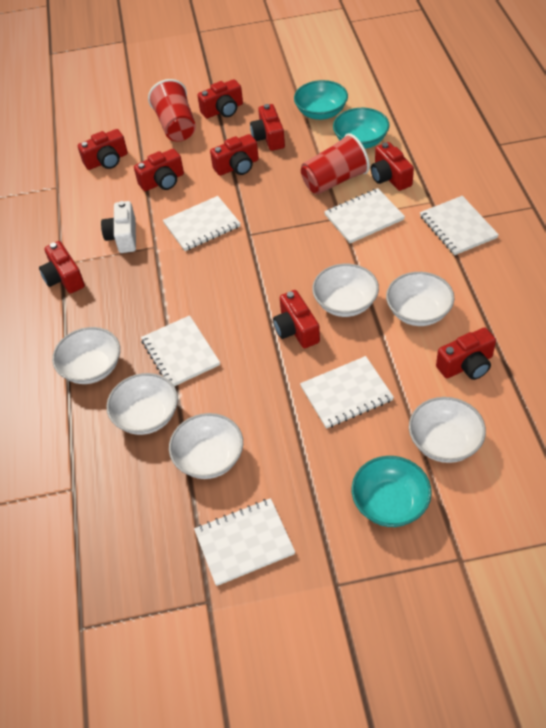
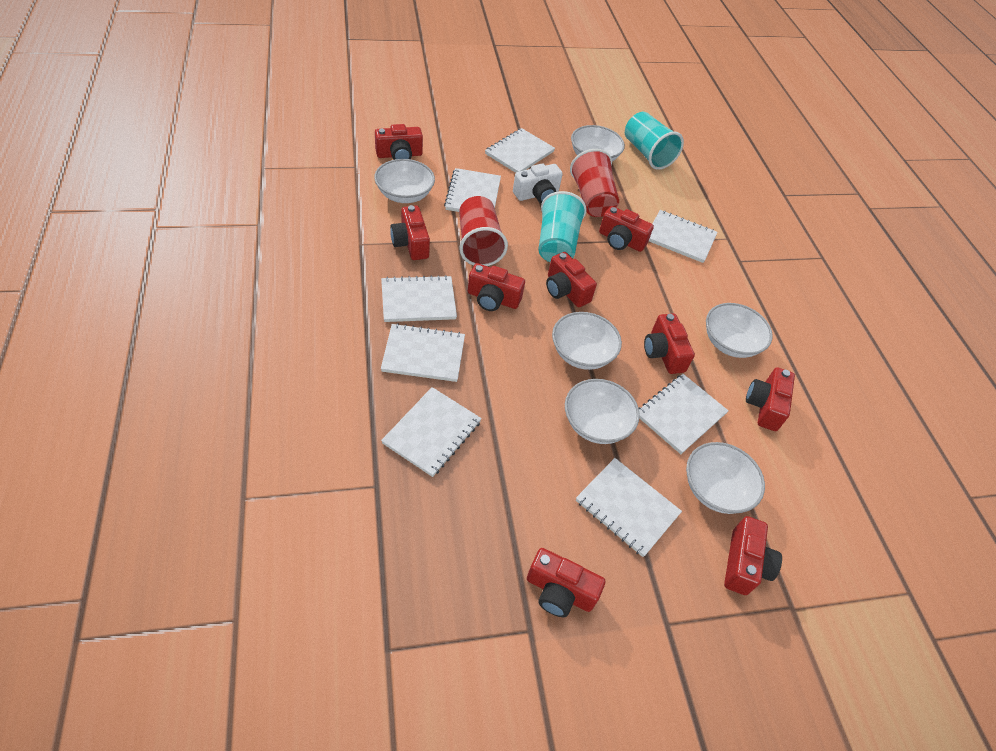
turquoise bowl: 3 -> 0
turquoise cup: 0 -> 2
white notebook: 6 -> 8

